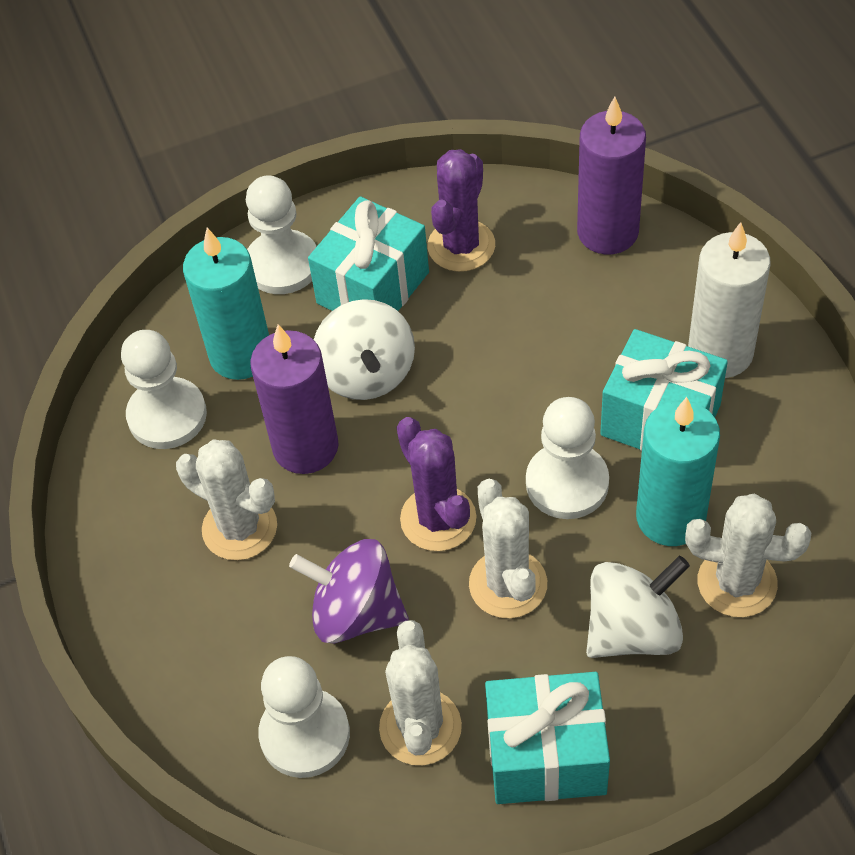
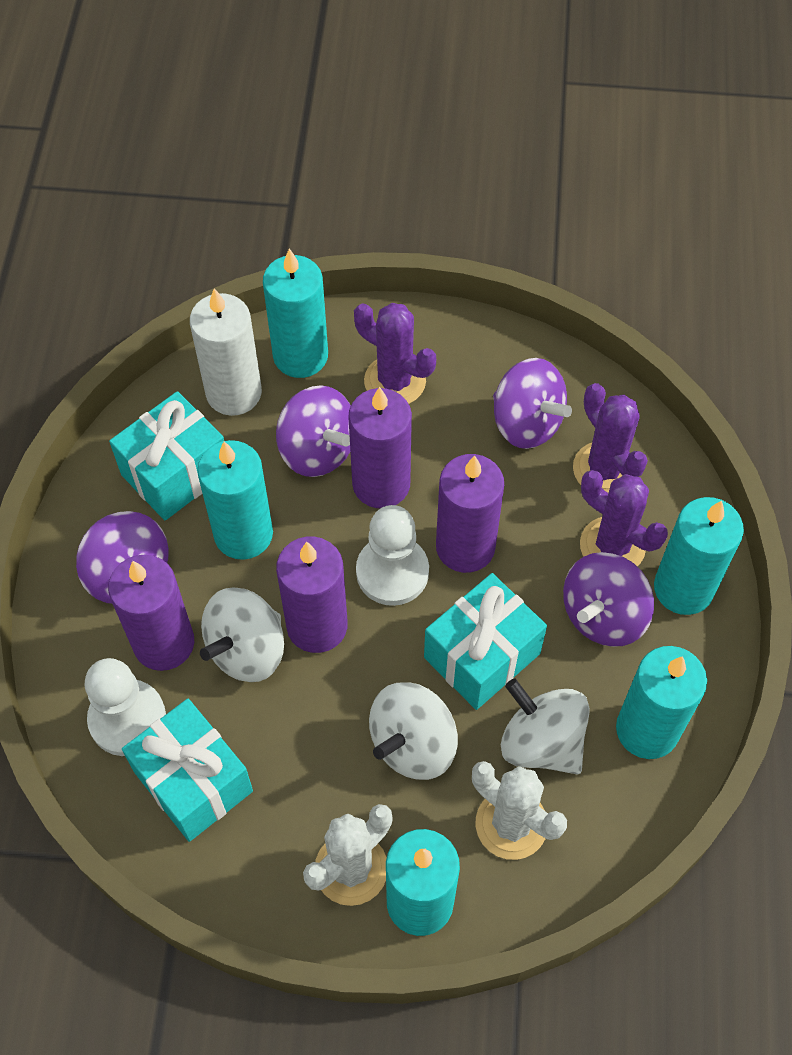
purple cactus: 2 -> 3
purple candle: 2 -> 4
purple spinning top: 1 -> 4
turquoise candle: 2 -> 5
white cactus: 4 -> 2
white pawn: 4 -> 2
white spinning top: 2 -> 3

